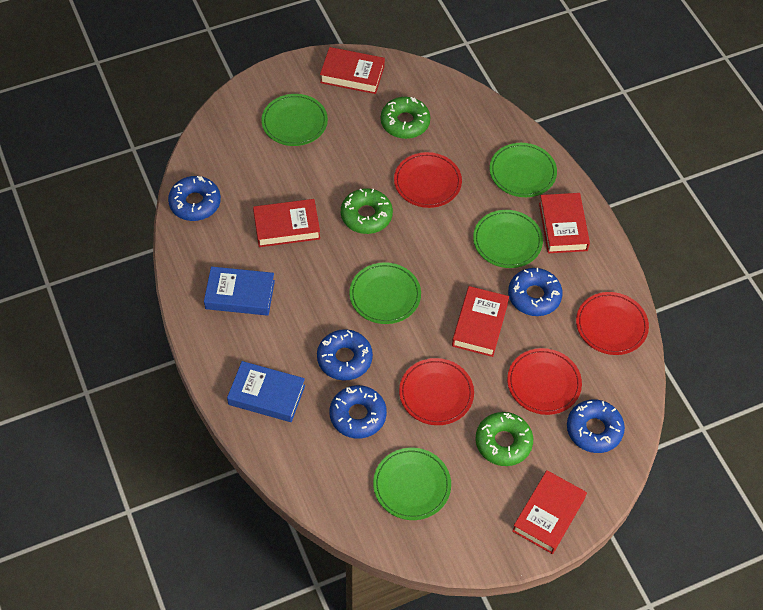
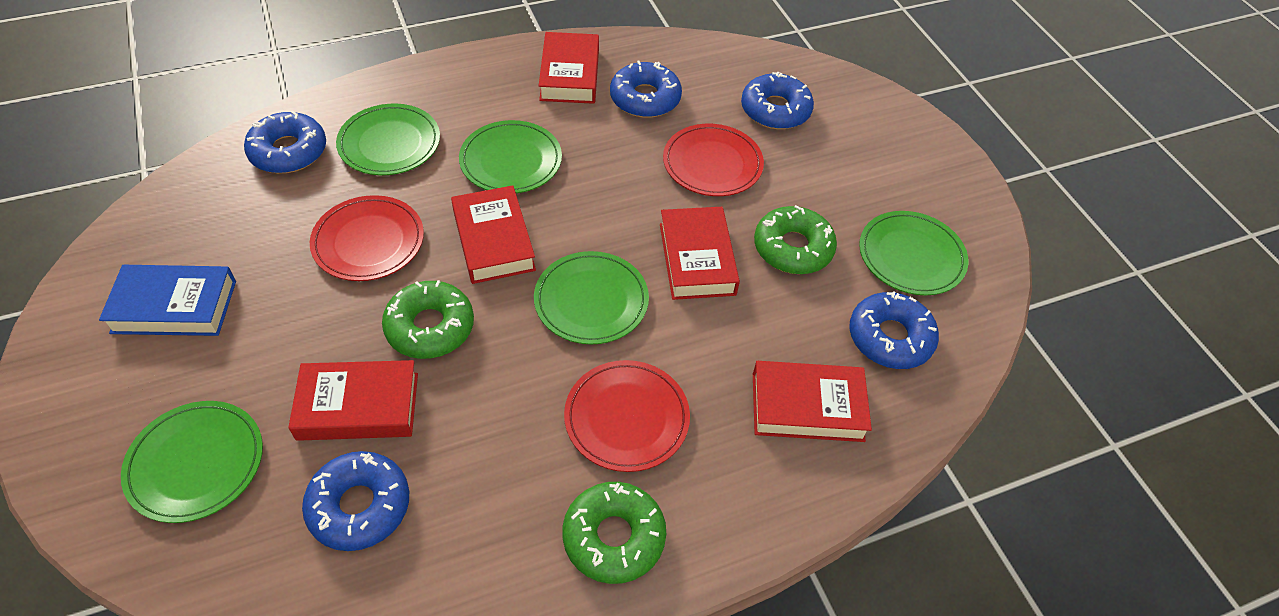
blue book: 2 -> 1
red plate: 4 -> 3

